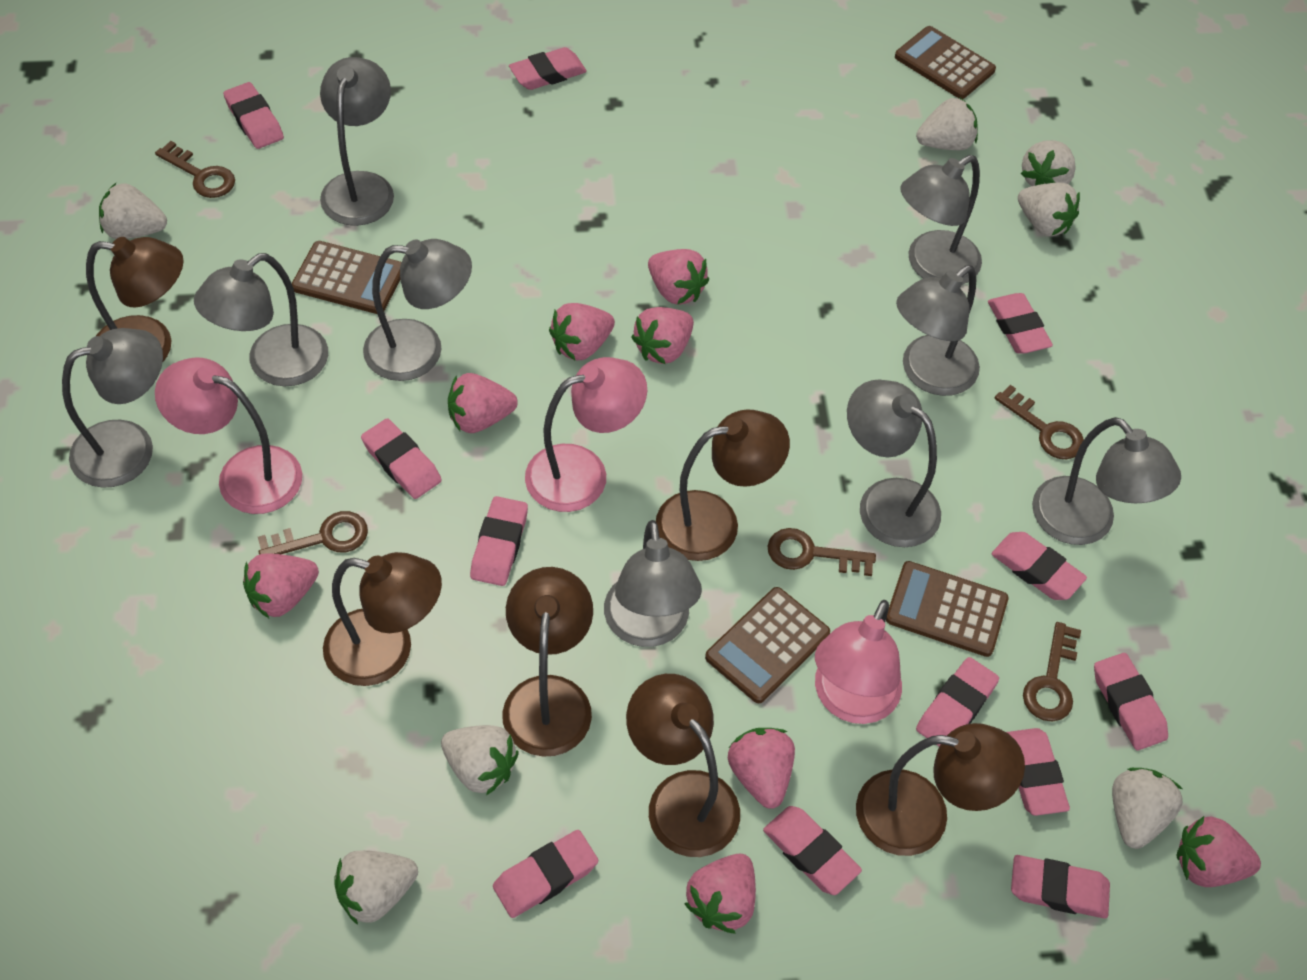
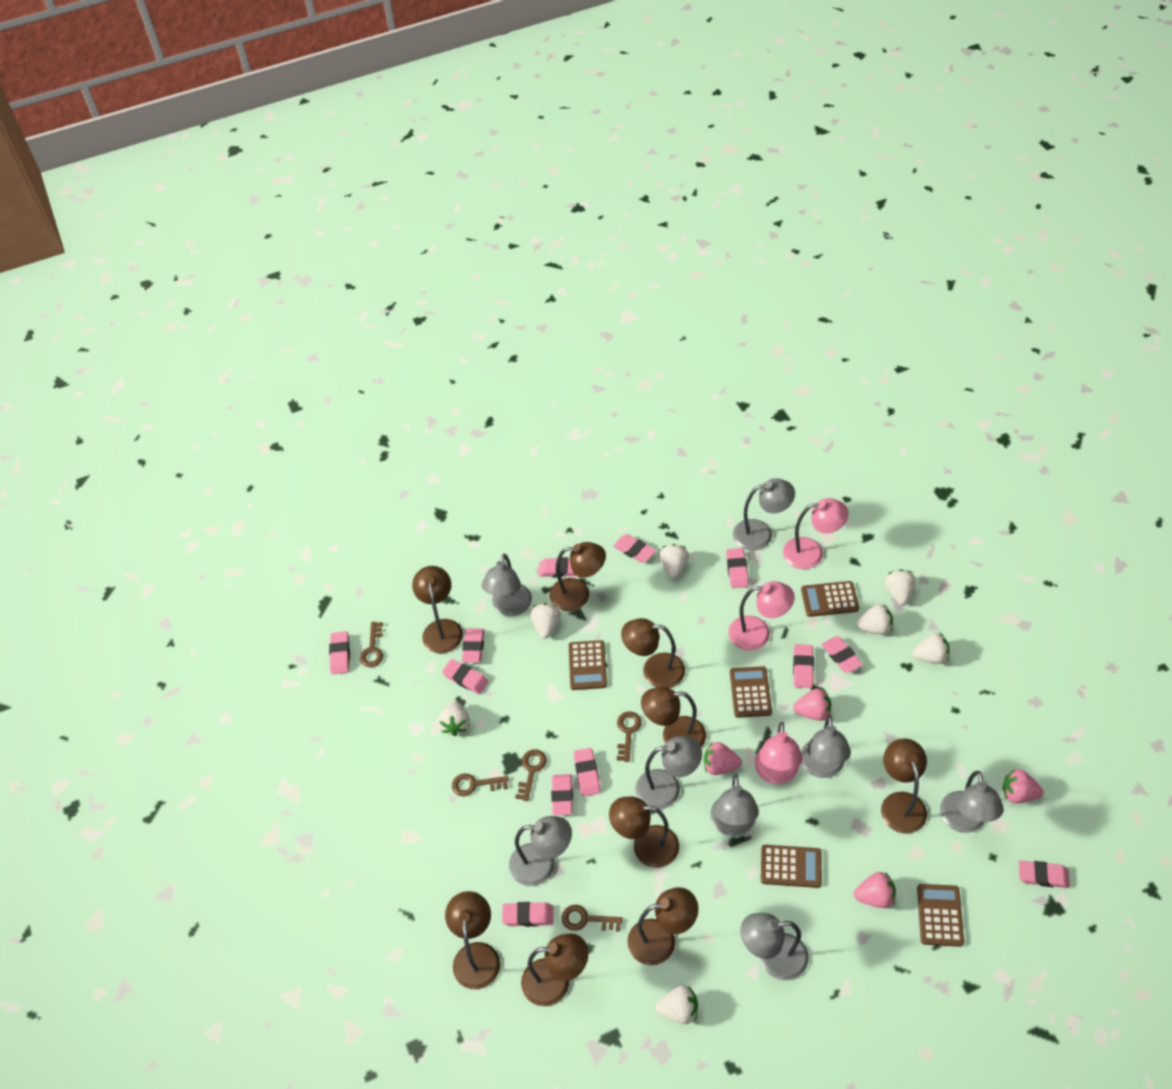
brown calculator: 4 -> 5
brown lamp: 6 -> 9
grey lamp: 9 -> 8
pink strawberry: 8 -> 4

